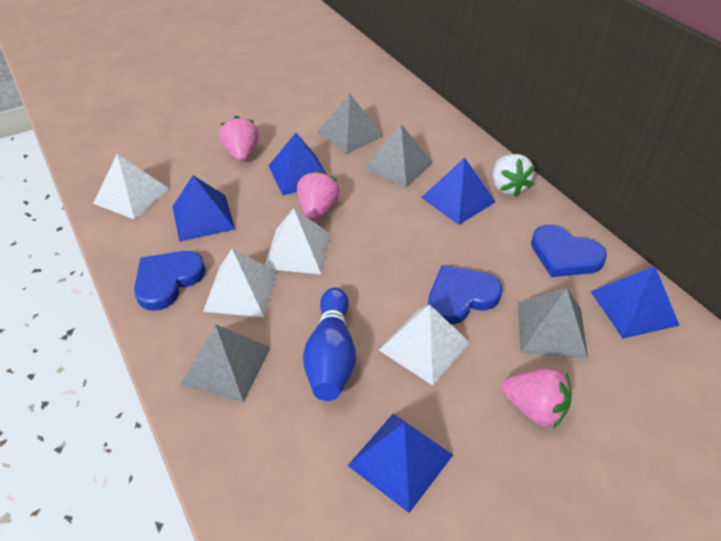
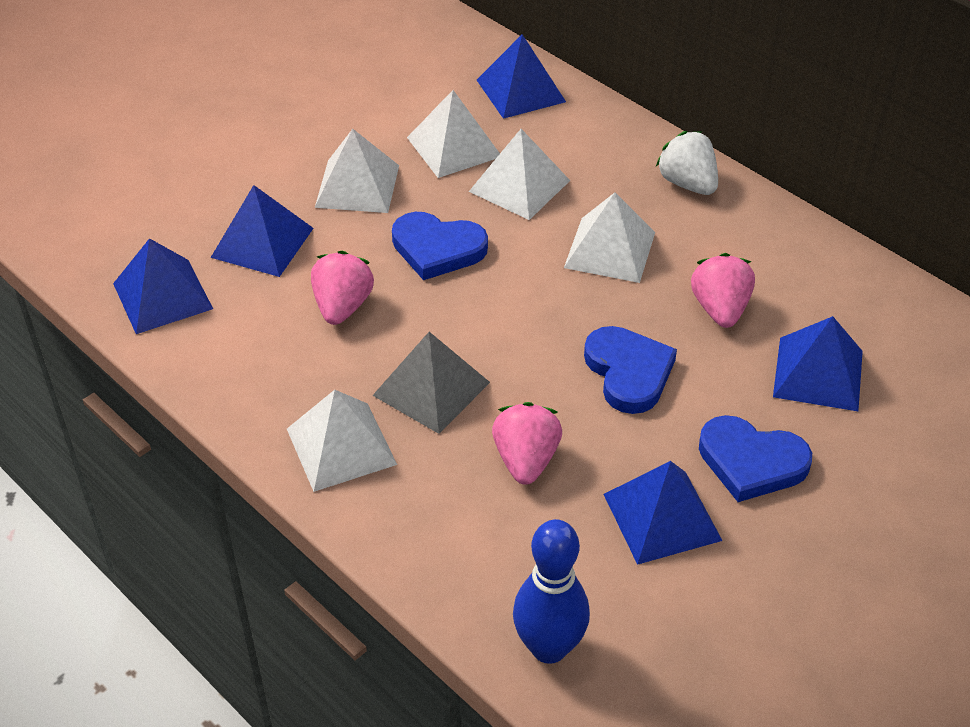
grey pyramid: 4 -> 1
white pyramid: 4 -> 5

